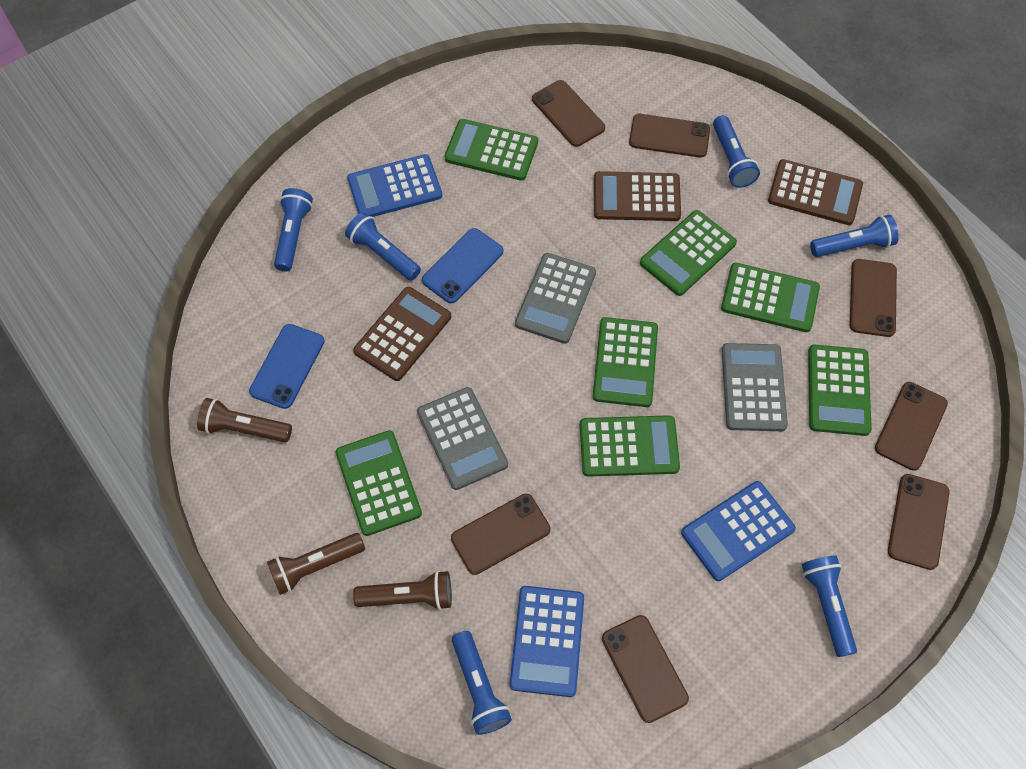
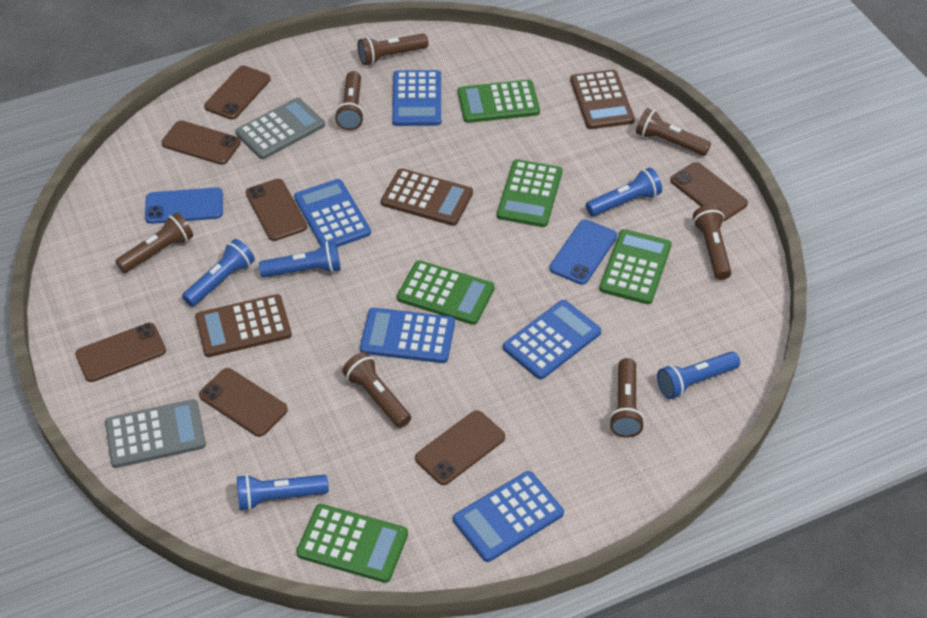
blue calculator: 3 -> 5
blue flashlight: 6 -> 5
brown flashlight: 3 -> 7
green calculator: 7 -> 5
grey calculator: 3 -> 2

